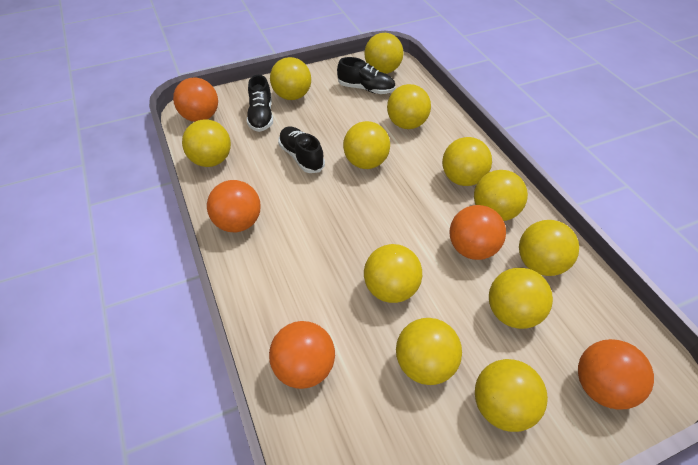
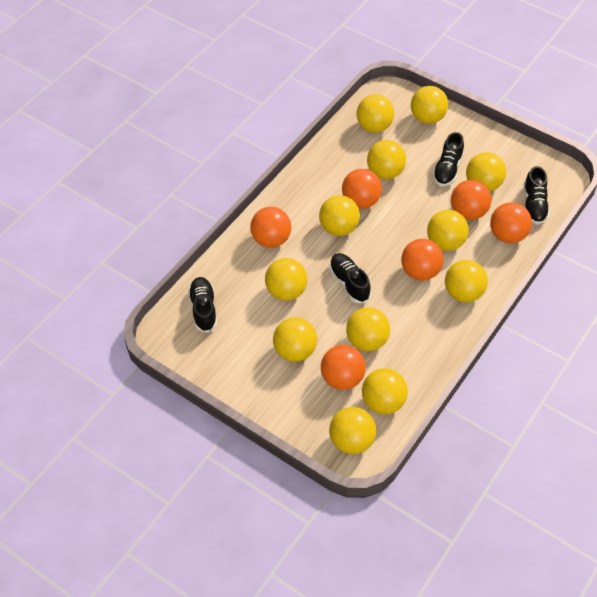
black shoe: 3 -> 4
orange ball: 5 -> 6

